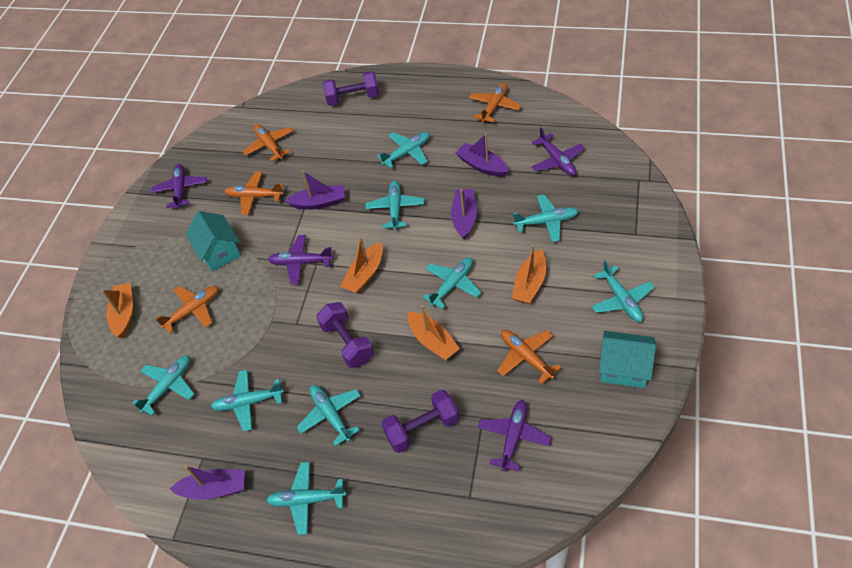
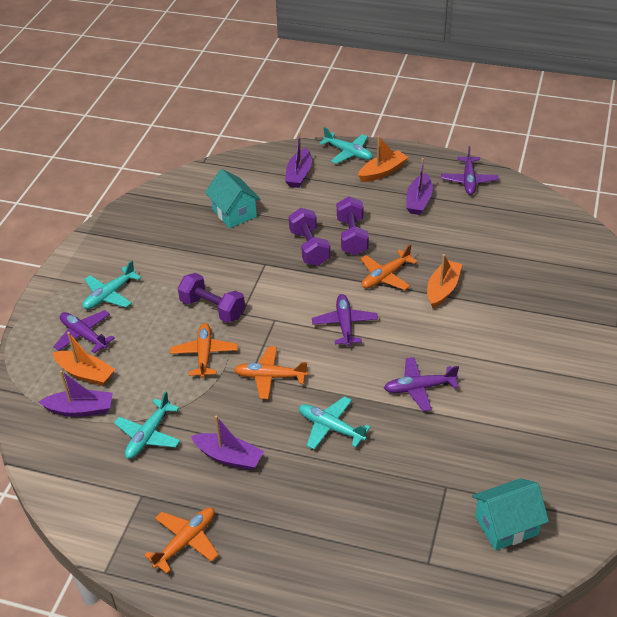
orange boat: 4 -> 3
orange plane: 5 -> 4
turquoise plane: 9 -> 4

